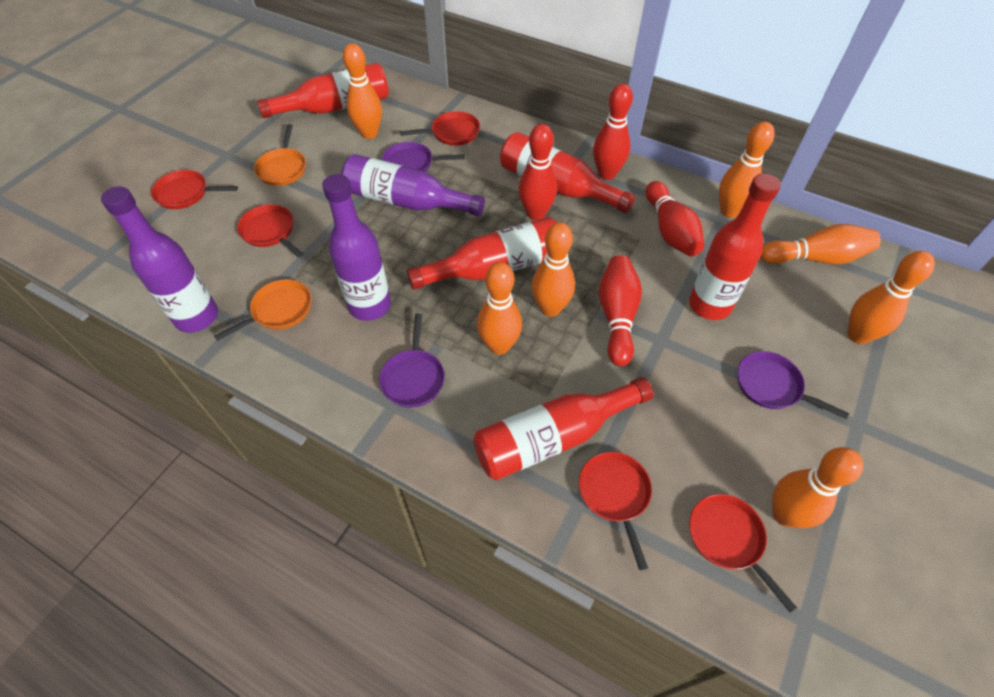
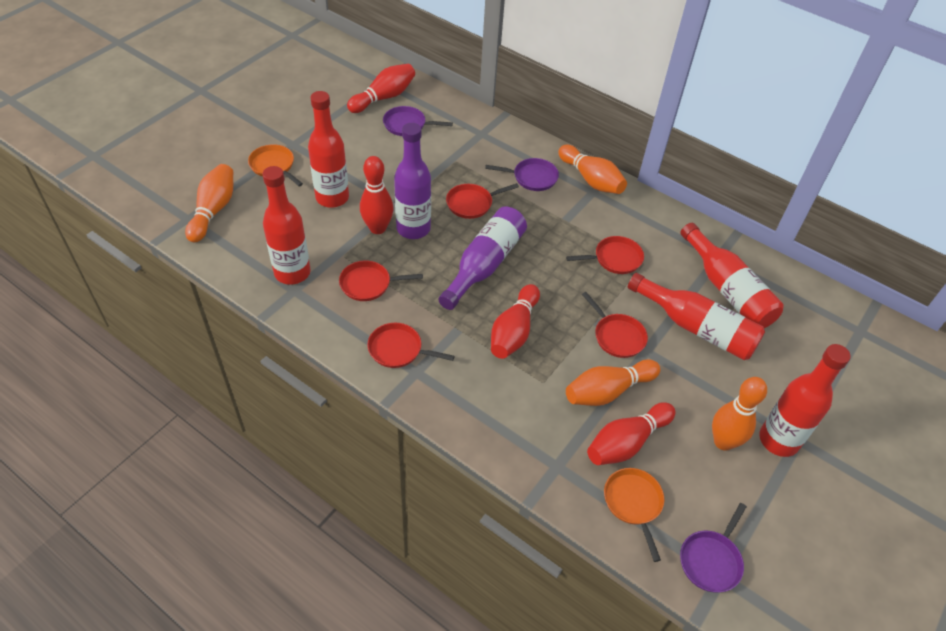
orange bowling pin: 7 -> 4
purple bottle: 3 -> 2

